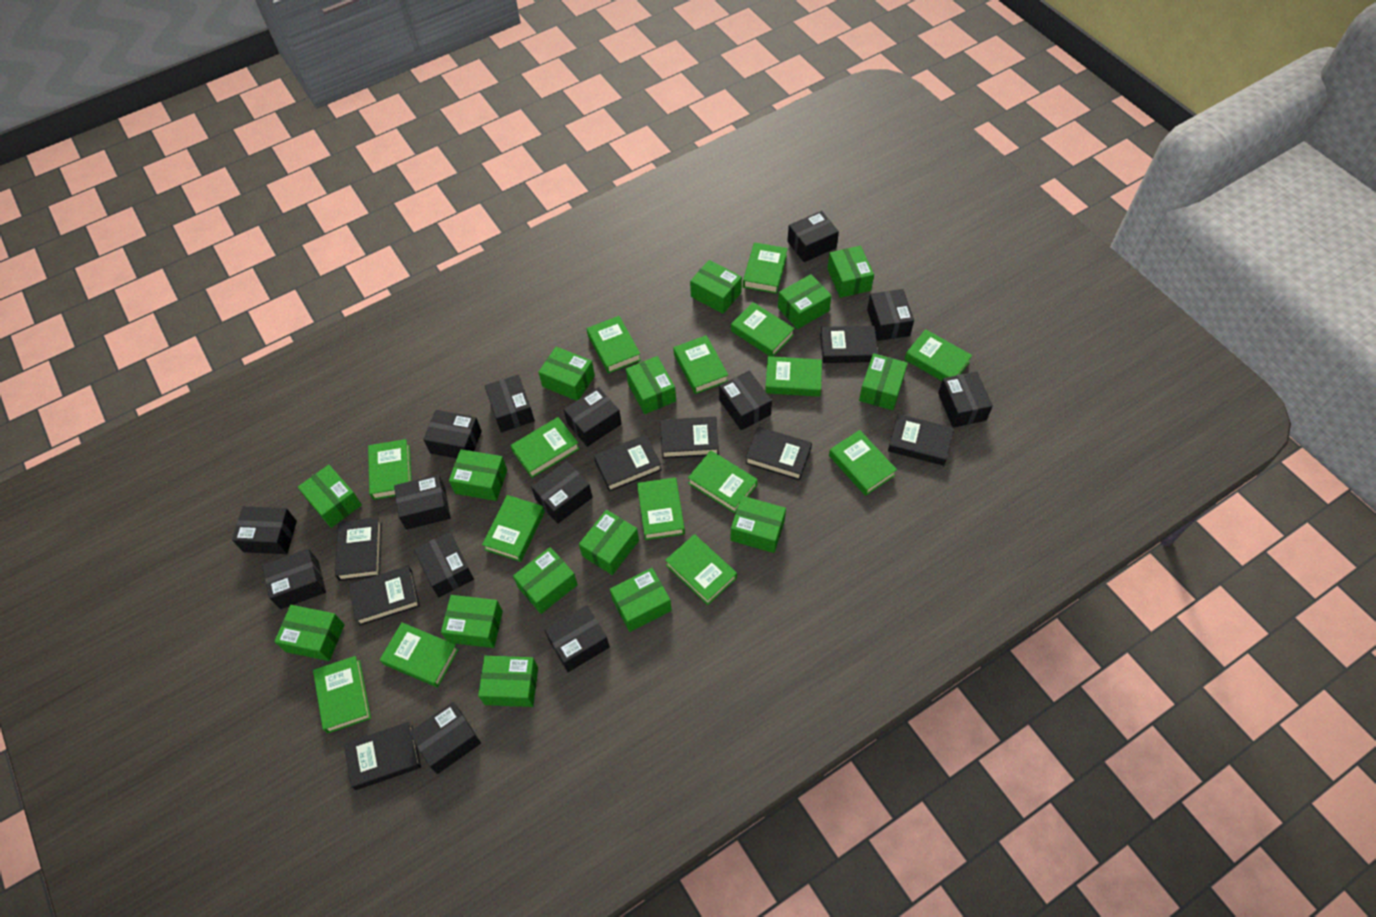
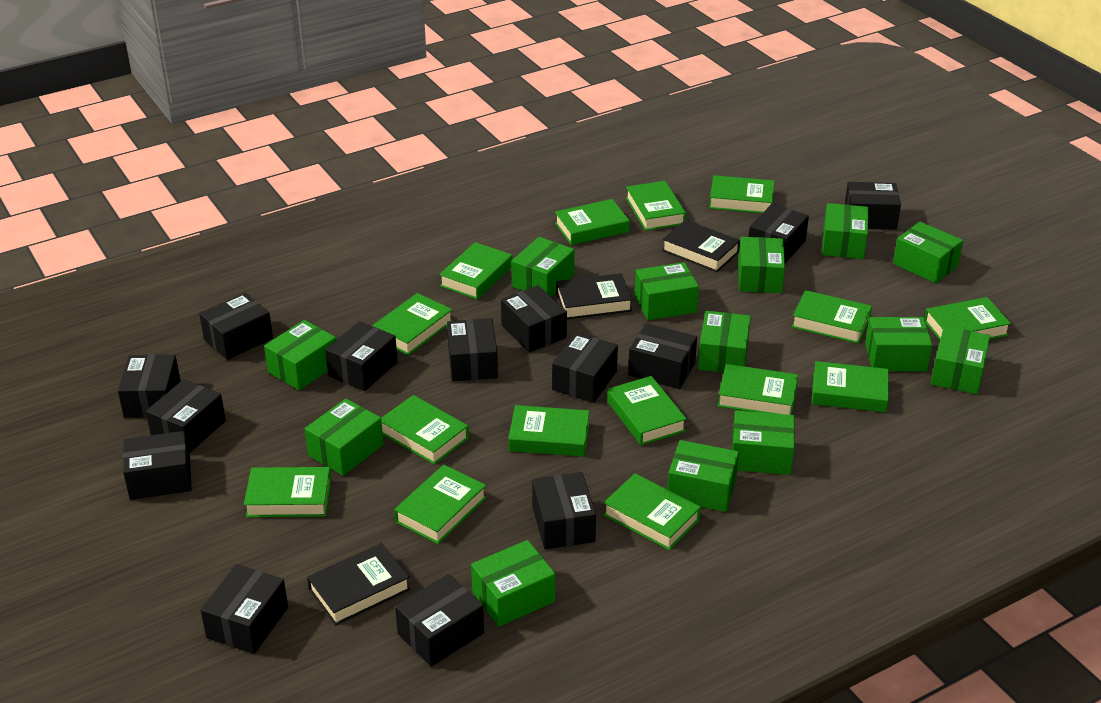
black book: 8 -> 3
green box: 15 -> 13

